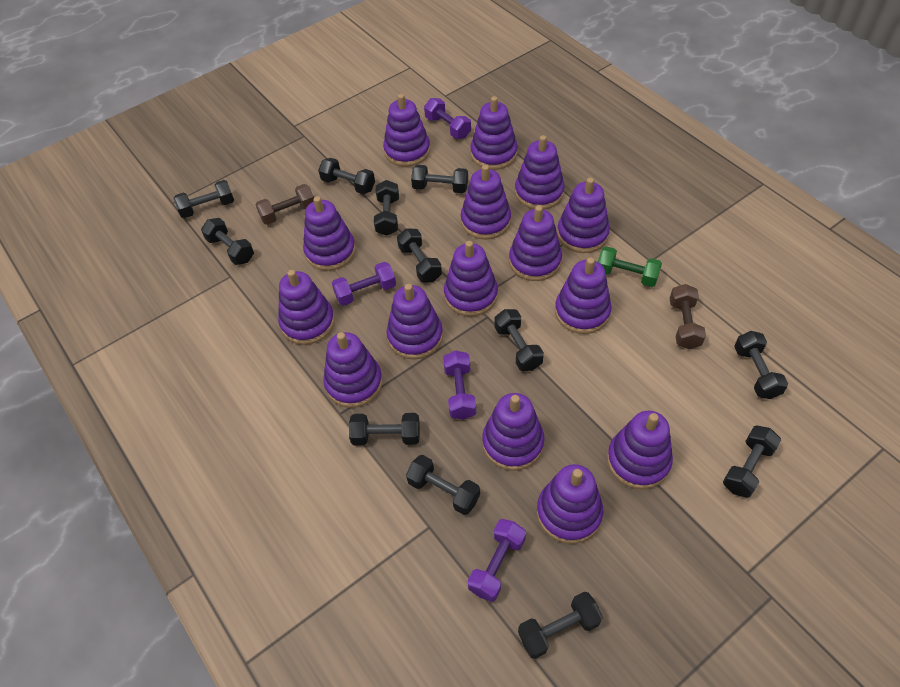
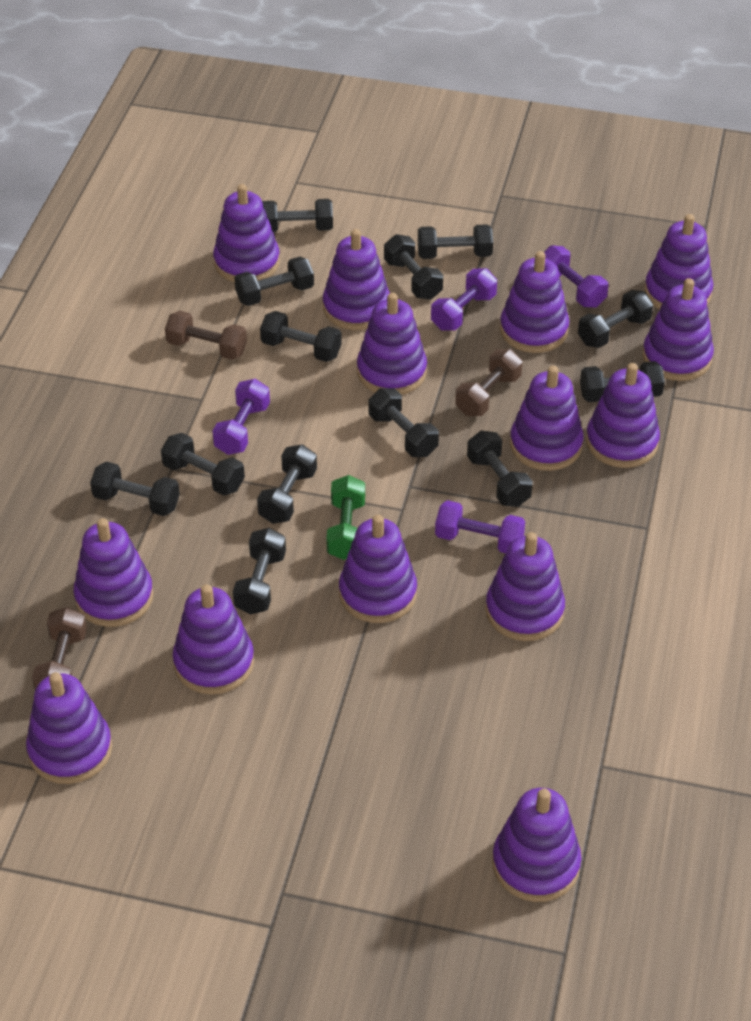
black dumbbell: 12 -> 13
brown dumbbell: 2 -> 3
purple stacking toy: 15 -> 14

